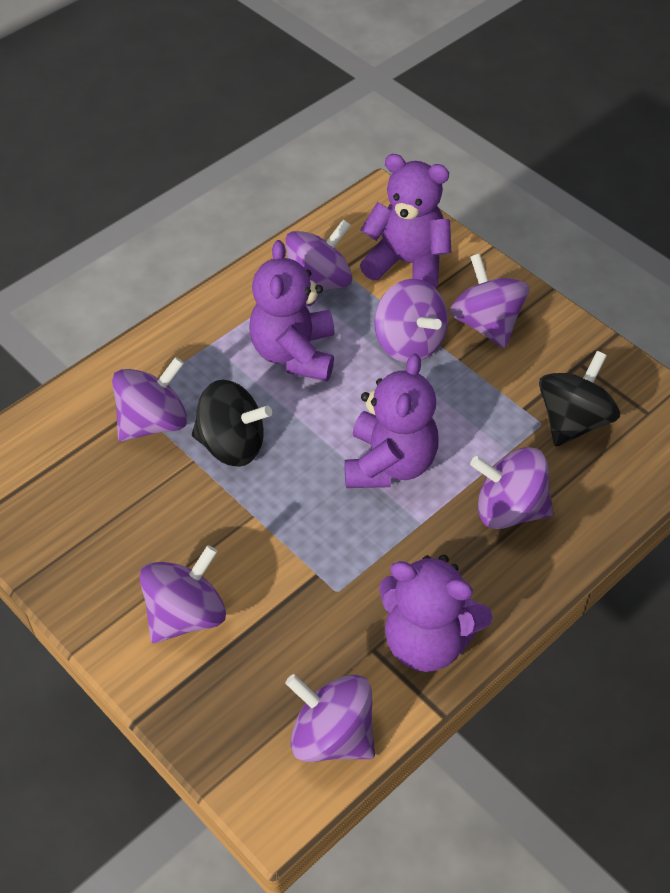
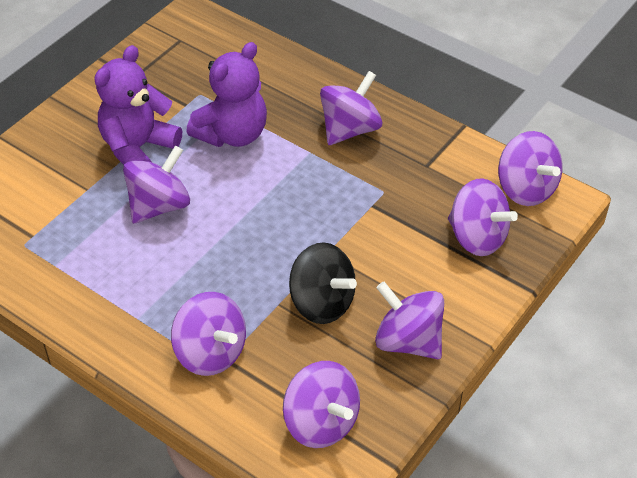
black spinning top: 2 -> 1
purple teddy bear: 4 -> 2

